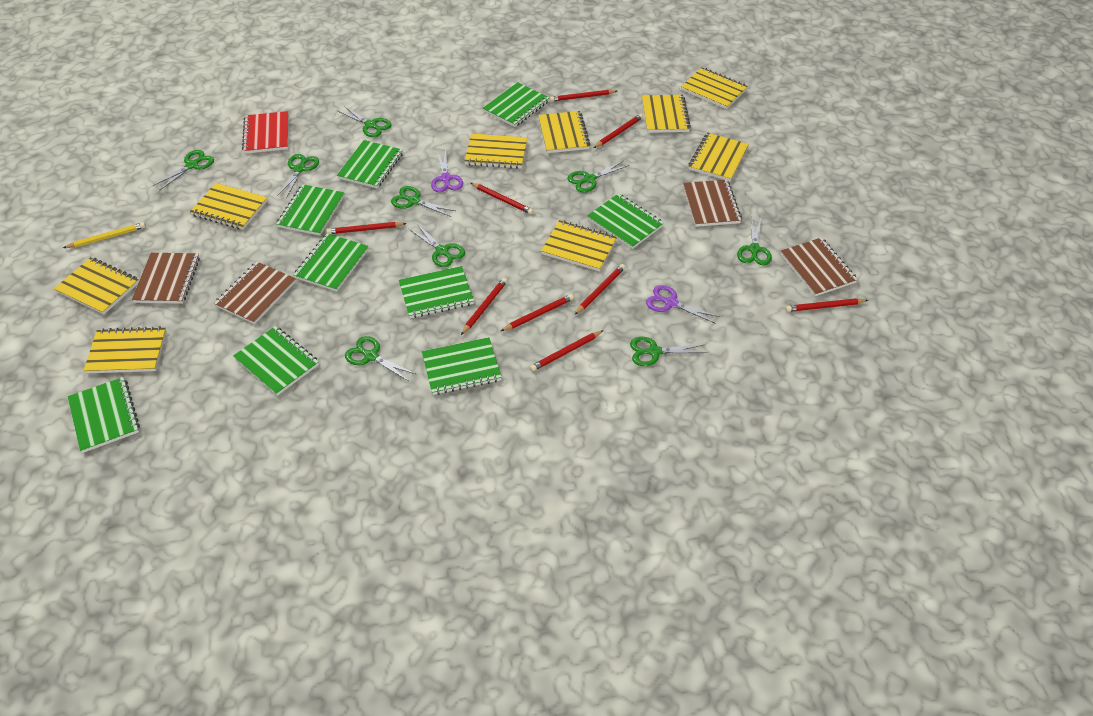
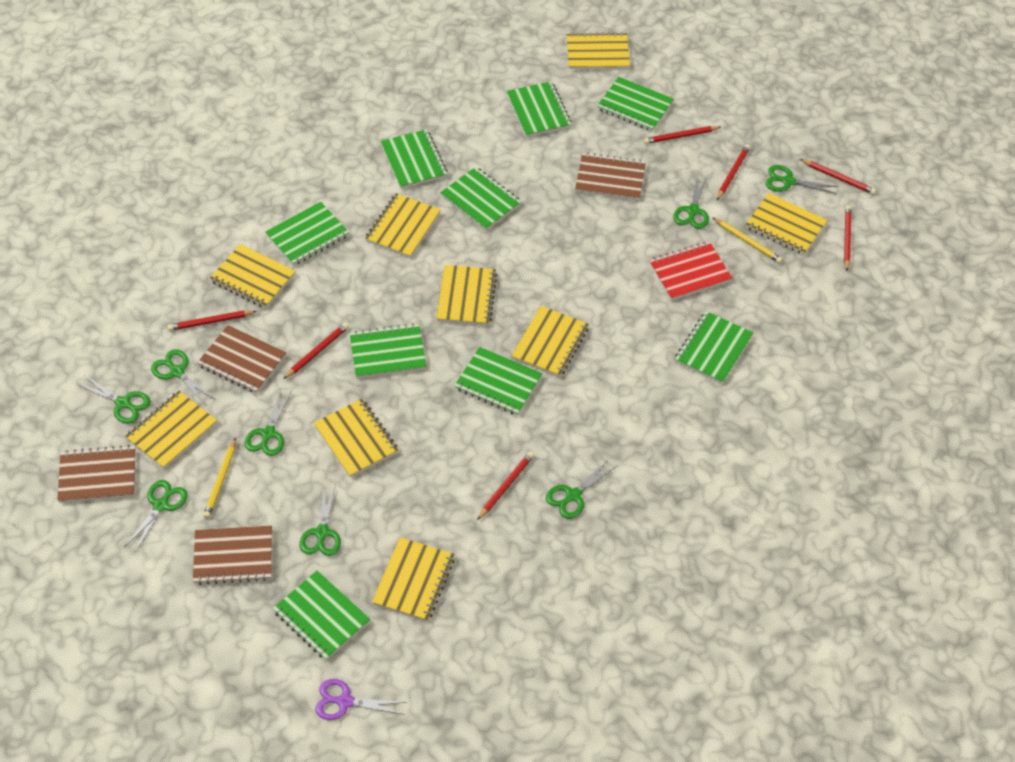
green scissors: 9 -> 8
purple scissors: 2 -> 1
red pencil: 9 -> 7
yellow pencil: 1 -> 2

